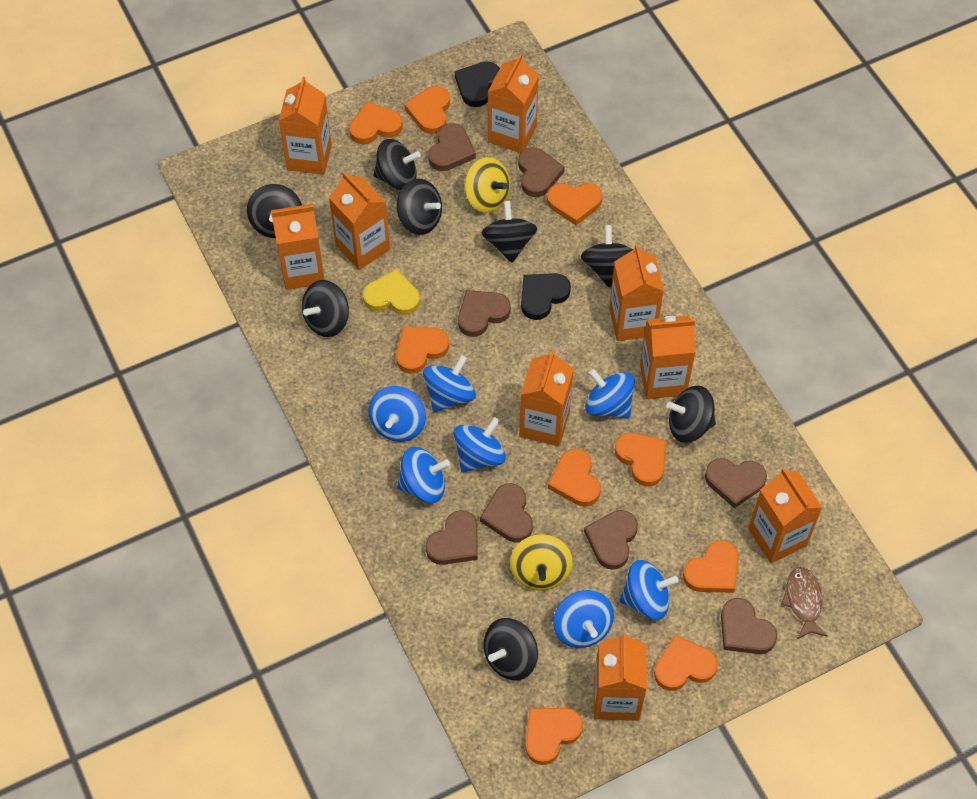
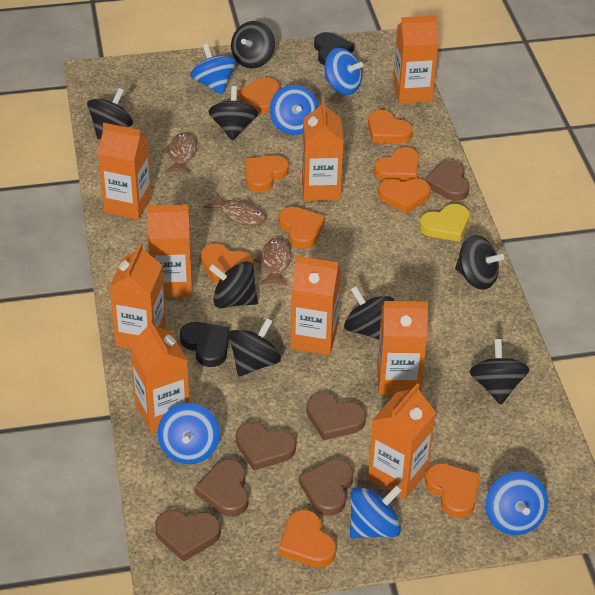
blue spinning top: 7 -> 6
brown fish: 1 -> 3
brown heart: 8 -> 6
yellow spinning top: 2 -> 0

